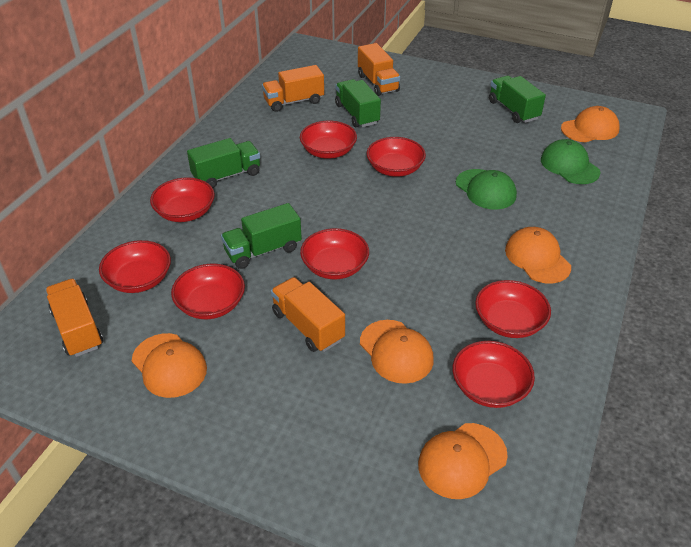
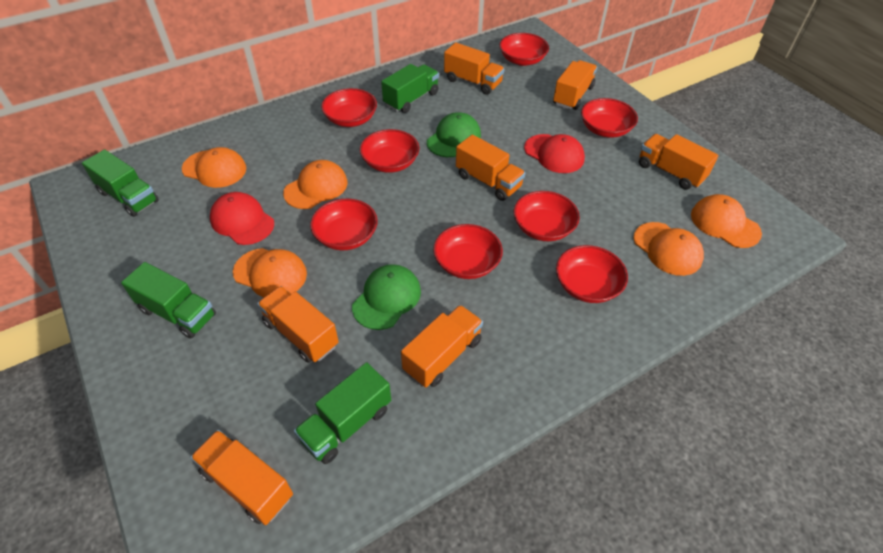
orange truck: 4 -> 7
red cap: 0 -> 2

